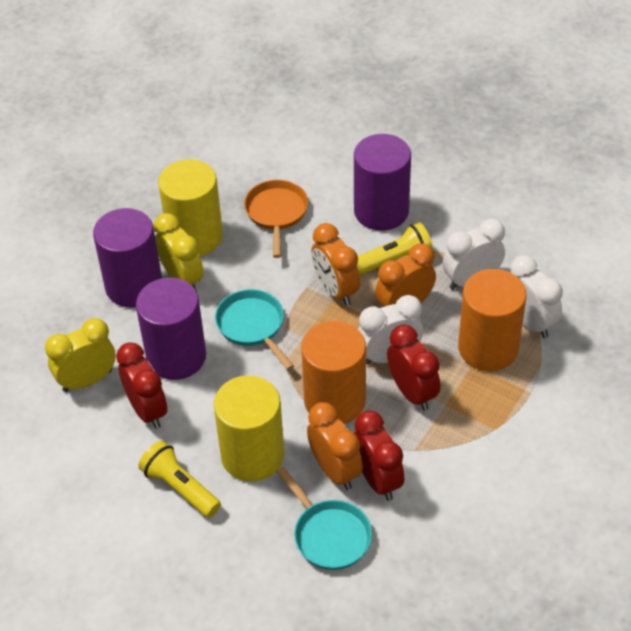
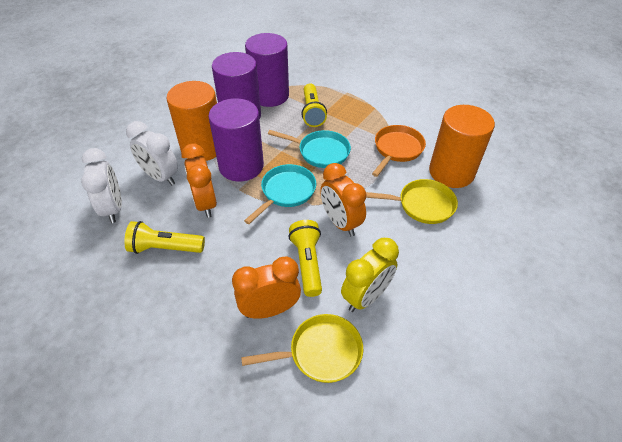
red clock: 3 -> 0
white clock: 3 -> 2
yellow clock: 2 -> 1
yellow cylinder: 2 -> 0
yellow flashlight: 2 -> 3
yellow pan: 0 -> 2

